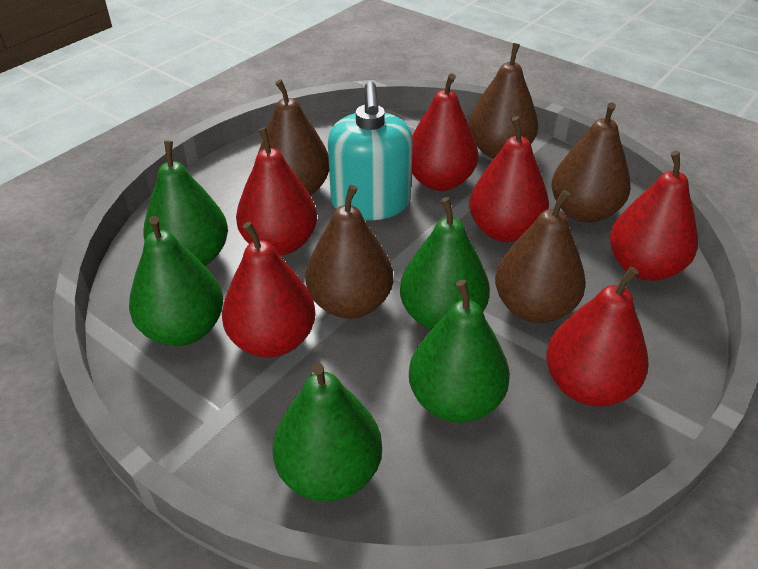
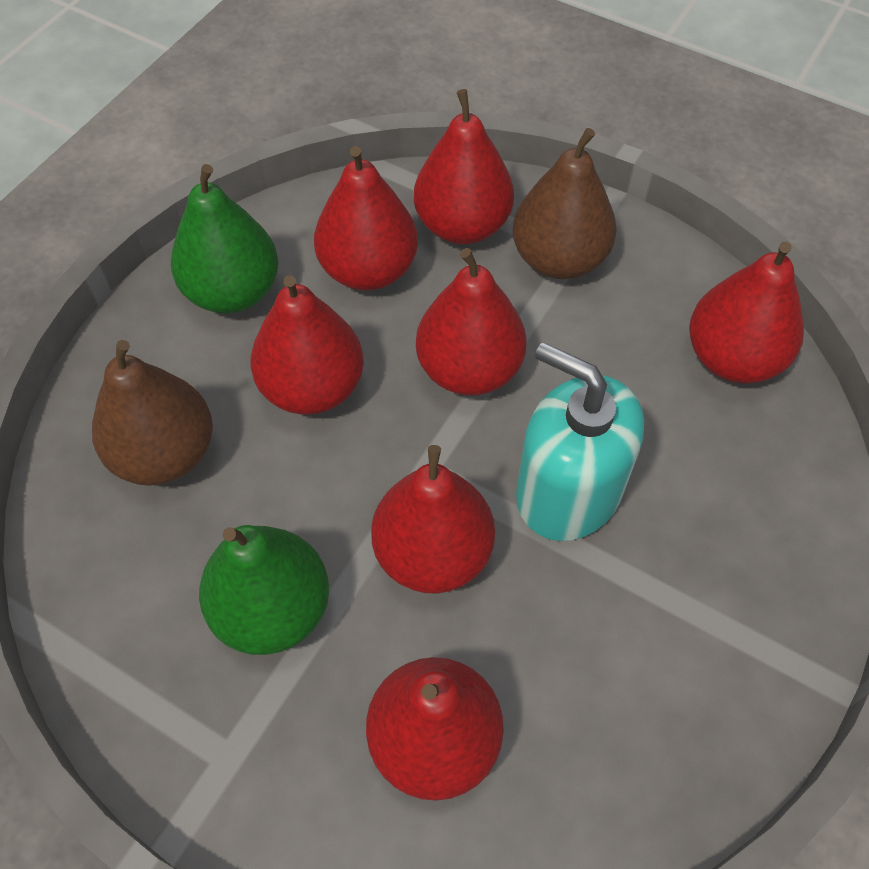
brown pear: 5 -> 2
green pear: 5 -> 2
red pear: 6 -> 7

